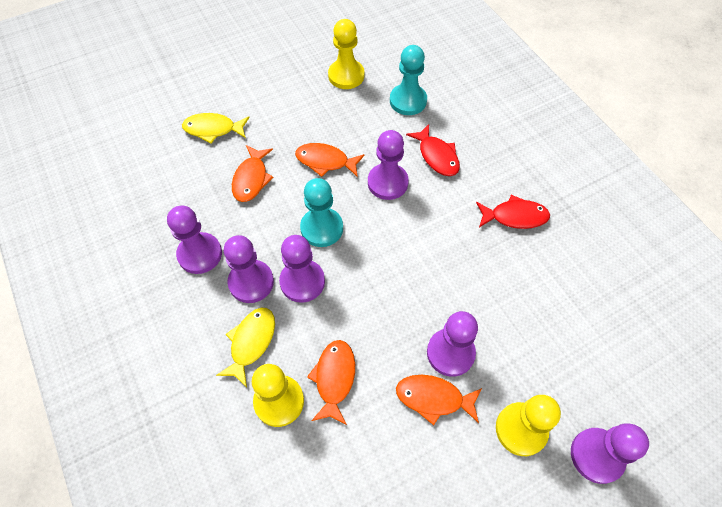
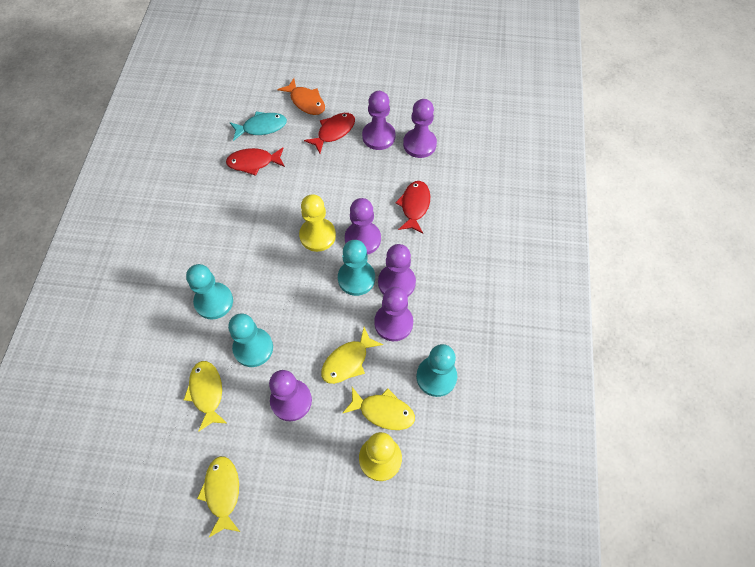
orange fish: 4 -> 1
red fish: 2 -> 3
turquoise fish: 0 -> 1
turquoise pawn: 2 -> 4
yellow fish: 2 -> 4
yellow pawn: 3 -> 2

